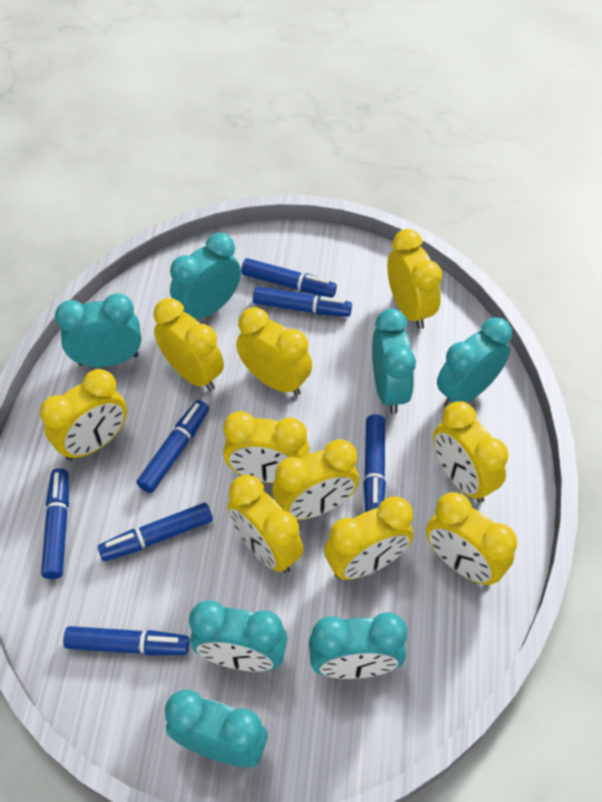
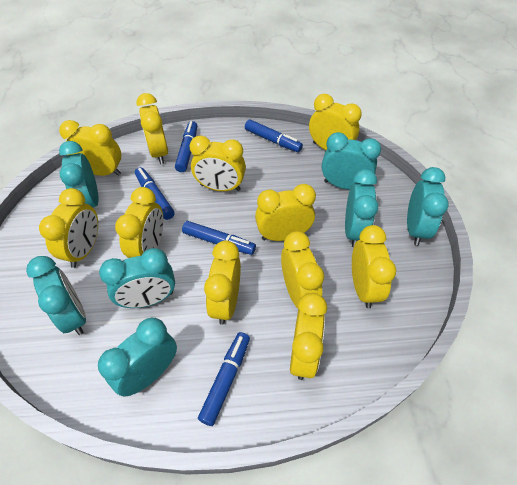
blue marker: 7 -> 5
yellow clock: 10 -> 11

